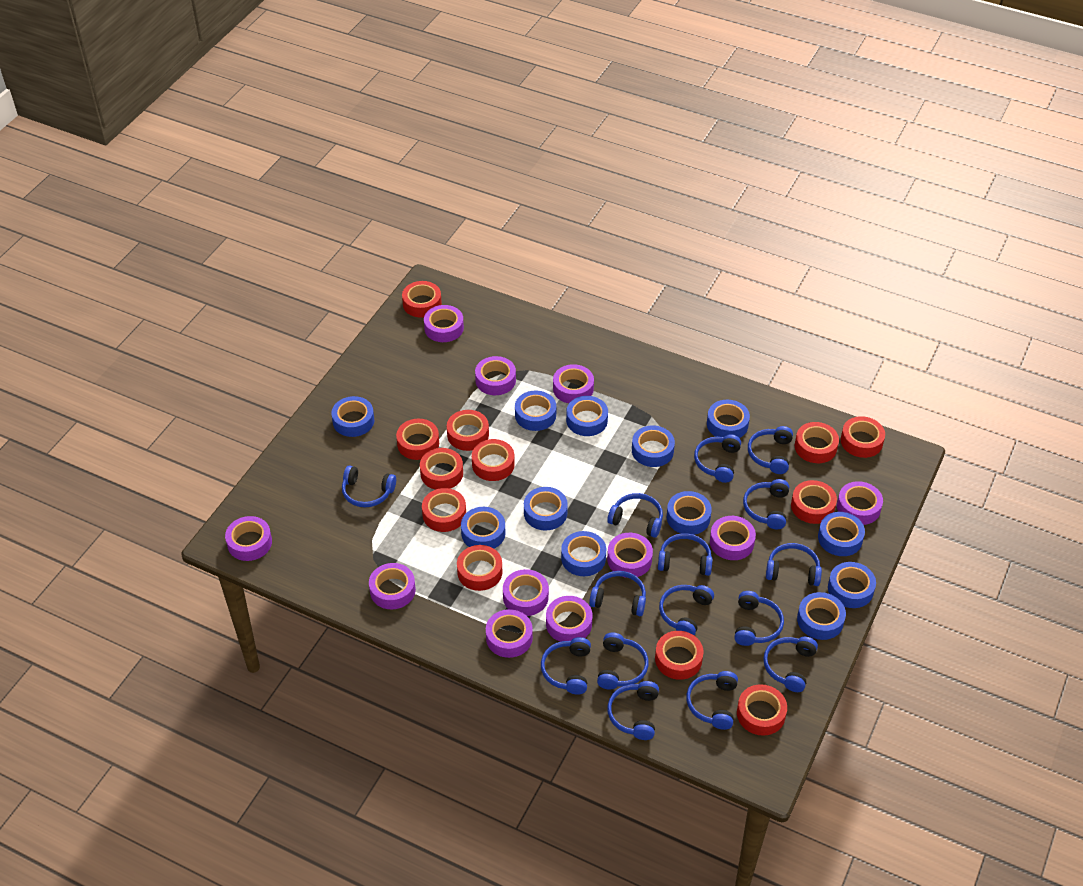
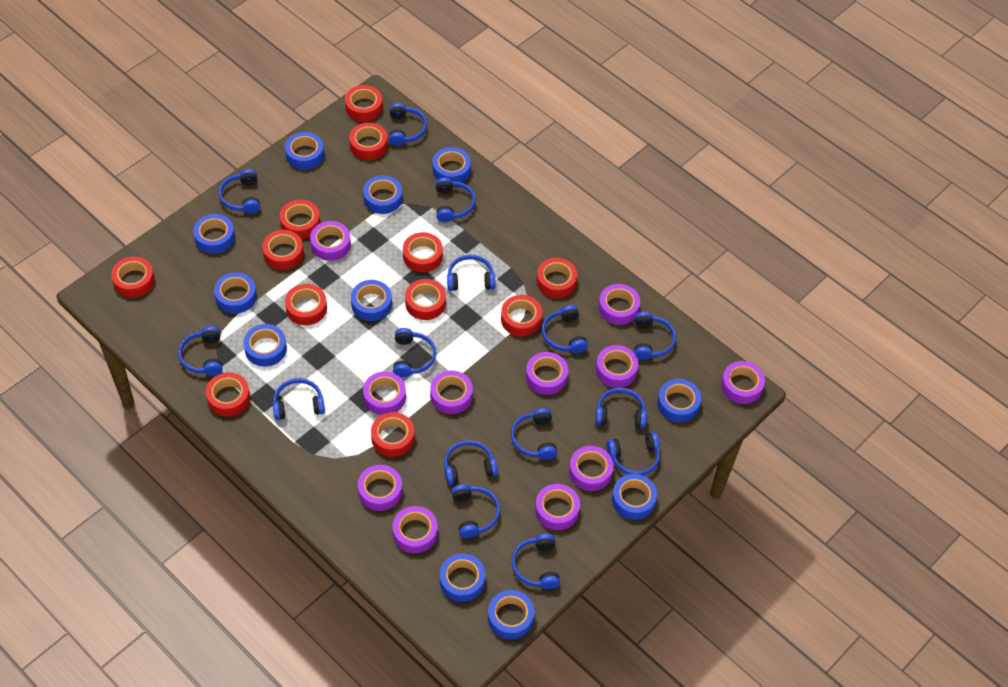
blue tape: 12 -> 11

